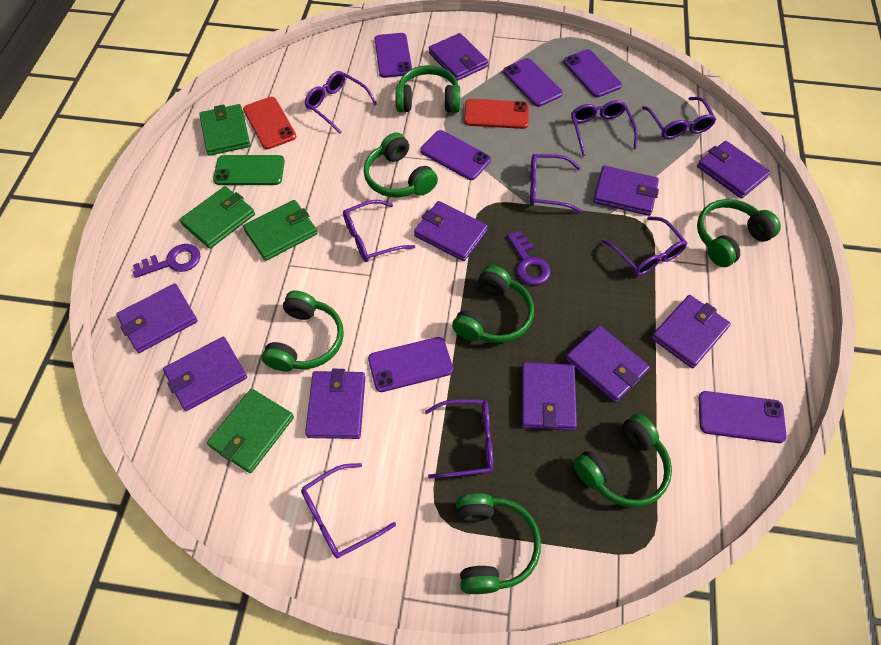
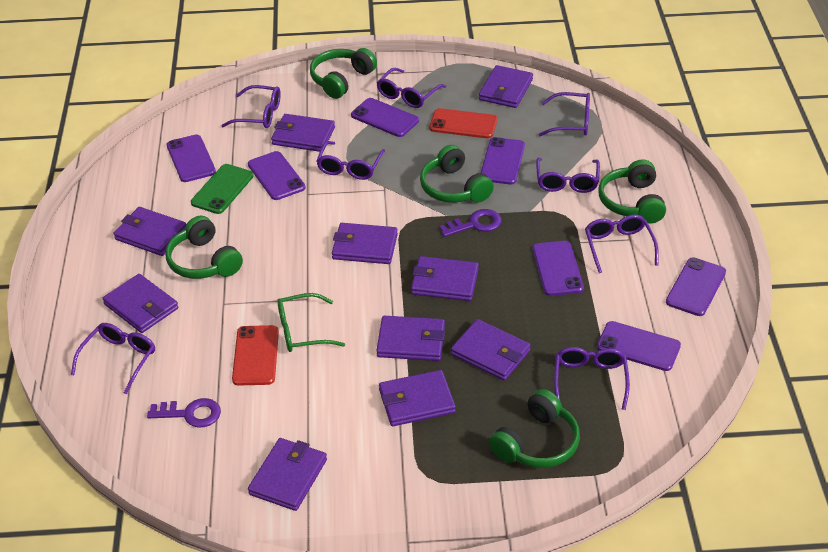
green glasses: 0 -> 1
green headphones: 7 -> 5
green wallet: 4 -> 0
purple phone: 6 -> 7

